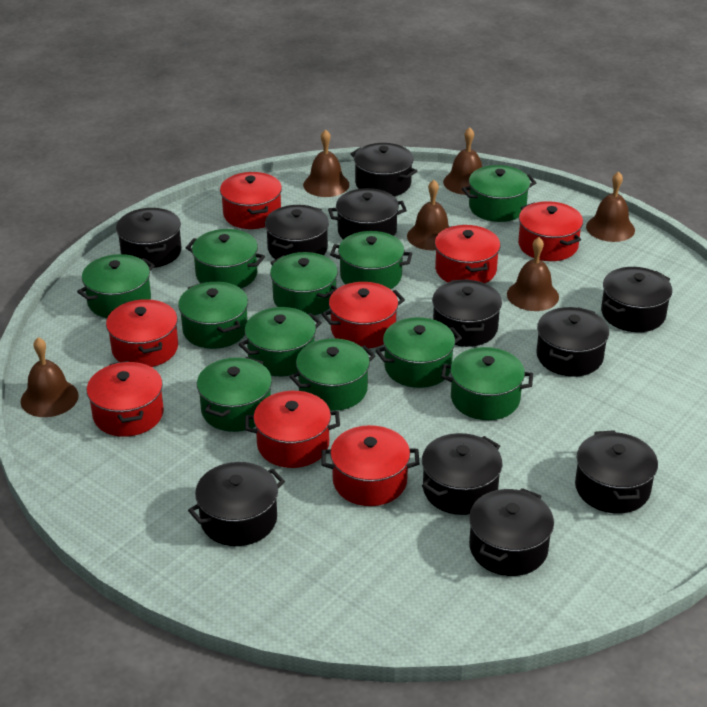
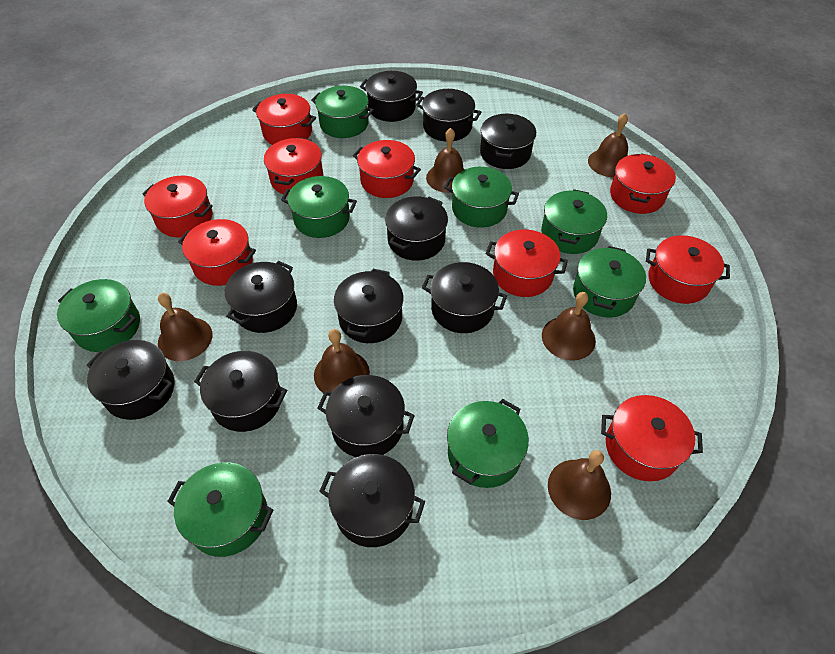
green pot: 11 -> 8
red pot: 8 -> 9

